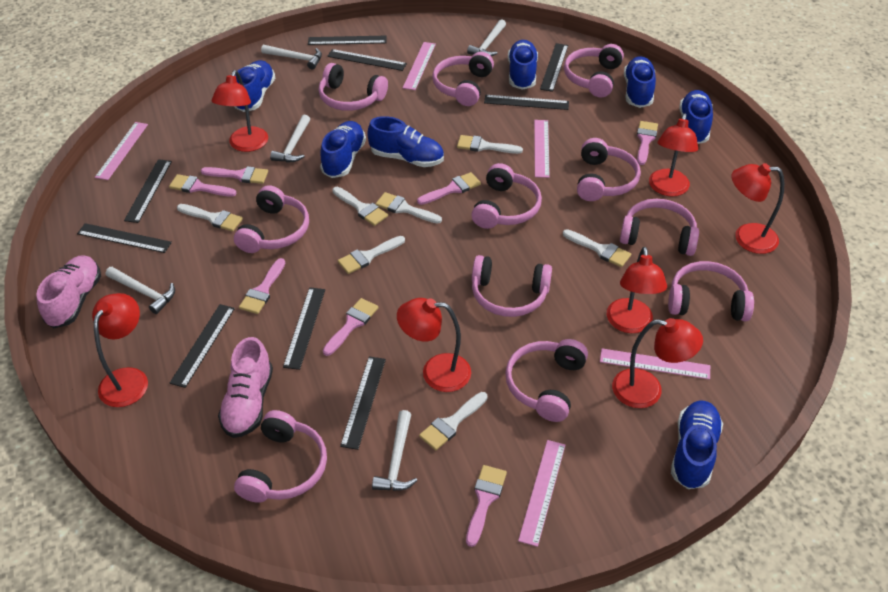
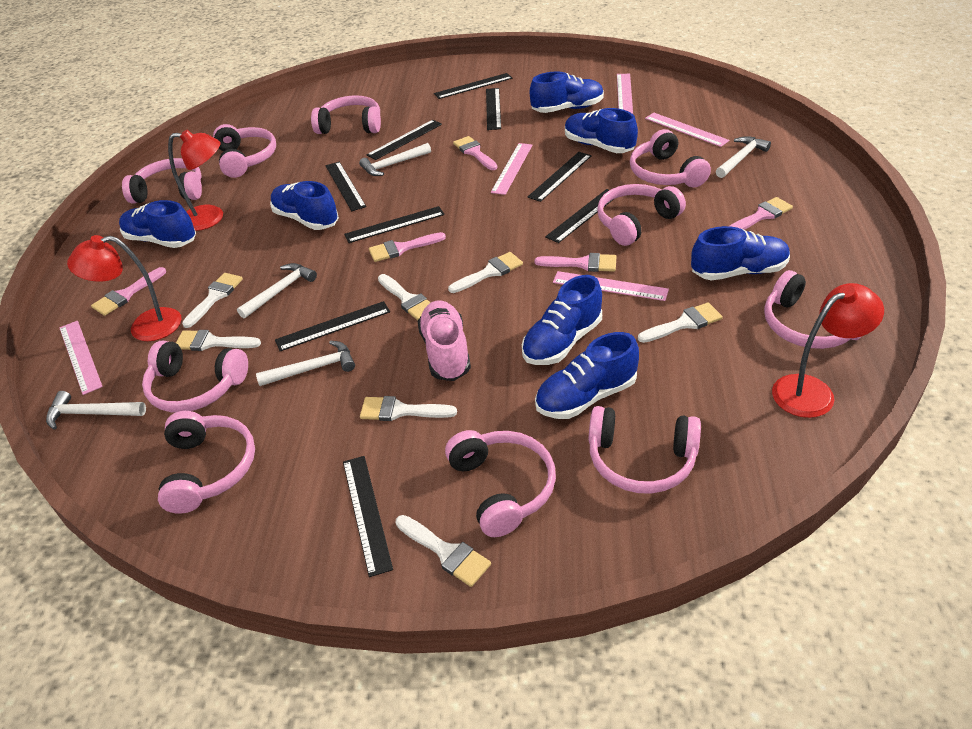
pink brush: 7 -> 5
pink headphones: 11 -> 10
pink shoe: 2 -> 1
red lamp: 7 -> 3

